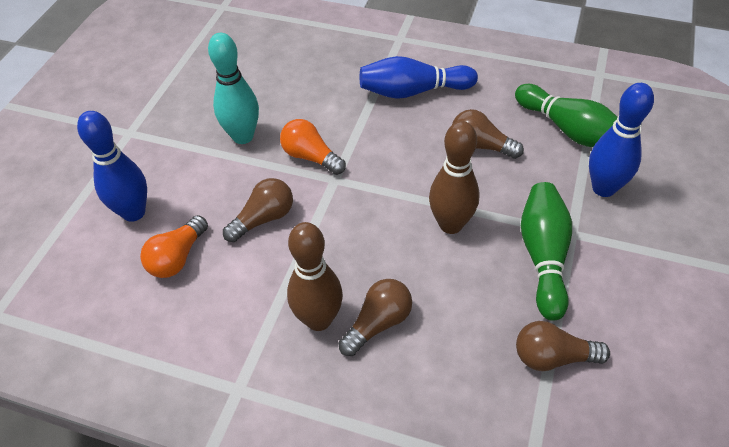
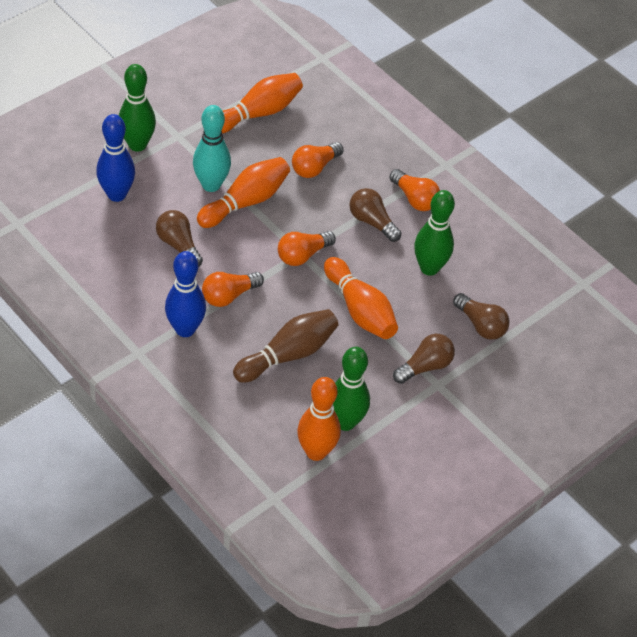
blue bowling pin: 3 -> 2
brown bowling pin: 2 -> 1
green bowling pin: 2 -> 3
orange bowling pin: 0 -> 4
orange light bulb: 2 -> 4

